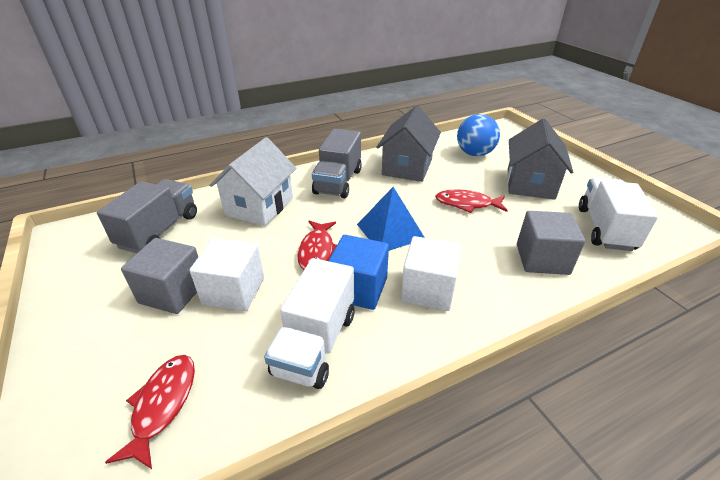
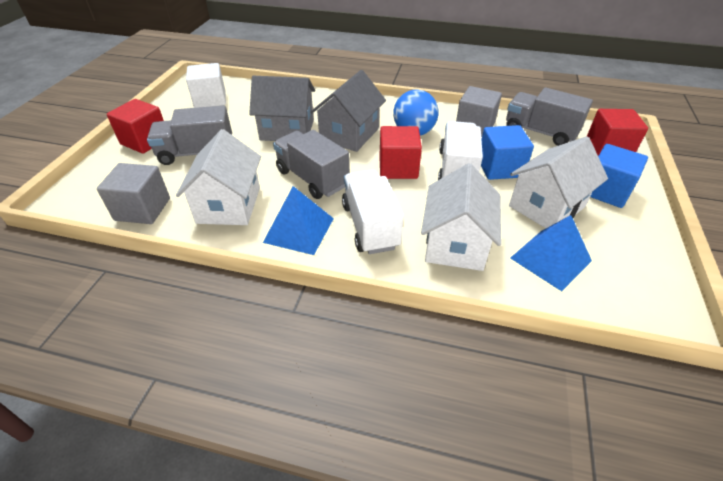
blue cube: 1 -> 2
blue pyramid: 1 -> 2
grey truck: 2 -> 3
red cube: 0 -> 3
red fish: 3 -> 0
white cube: 2 -> 1
white house: 1 -> 3

